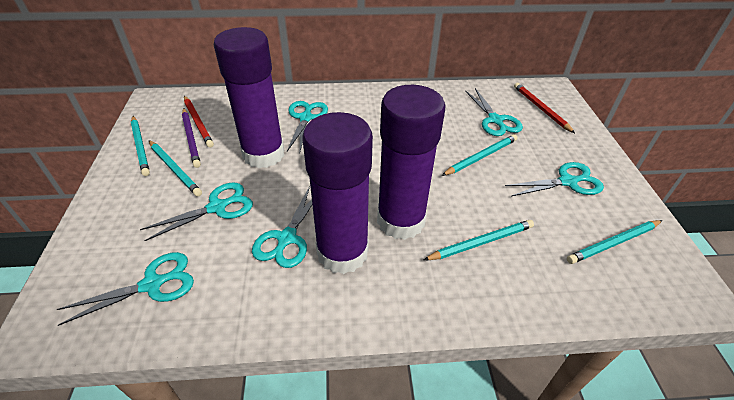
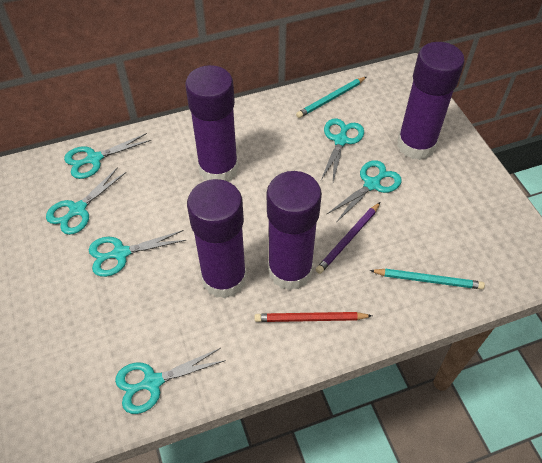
purple glue stick: 3 -> 4
red pencil: 2 -> 1
turquoise pencil: 5 -> 2

